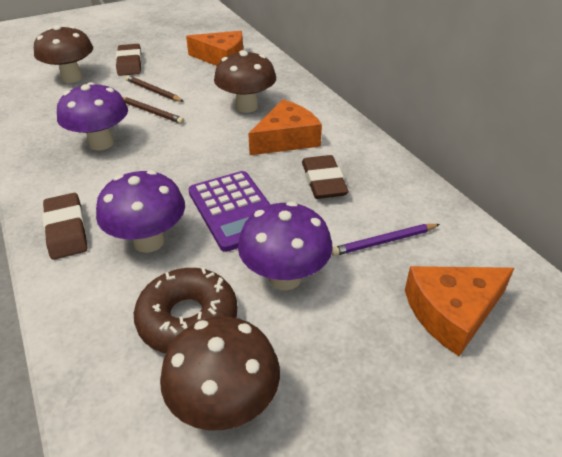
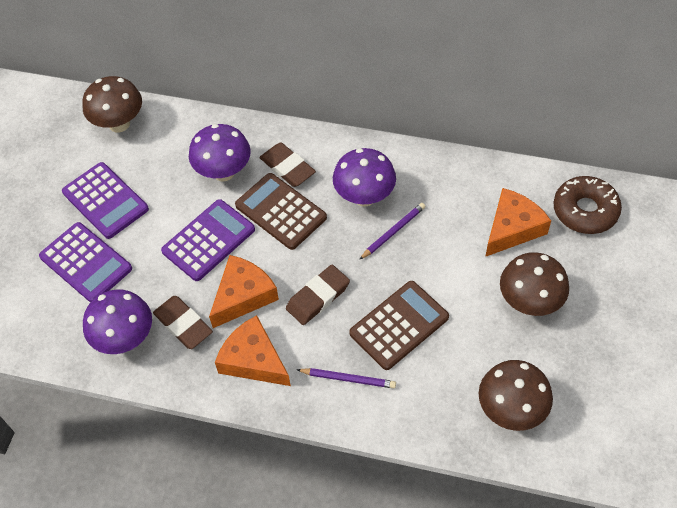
brown calculator: 0 -> 2
brown pencil: 2 -> 0
purple calculator: 1 -> 3
purple pencil: 1 -> 2

